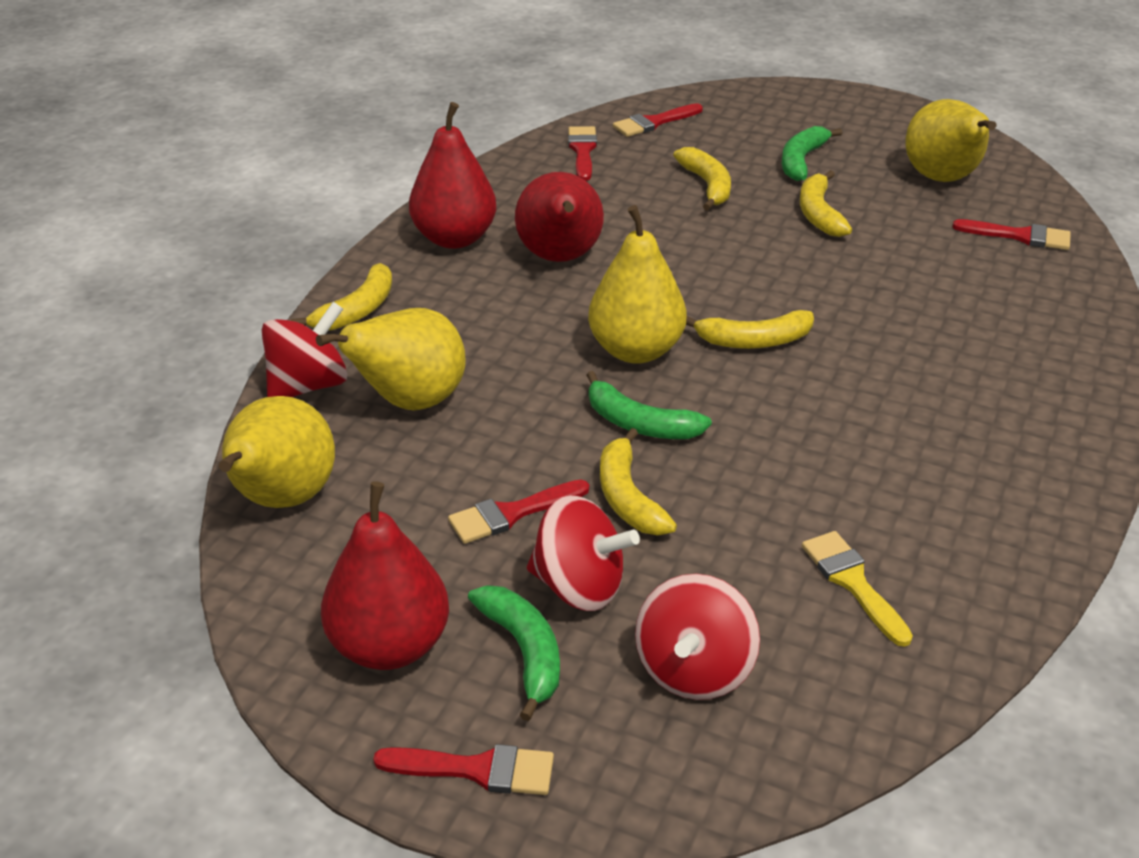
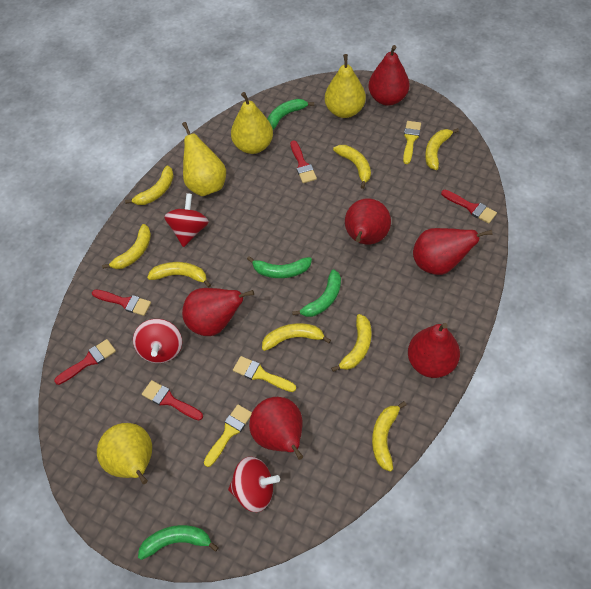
green banana: 3 -> 4
red pear: 3 -> 6
yellow banana: 5 -> 8
yellow brush: 1 -> 3

